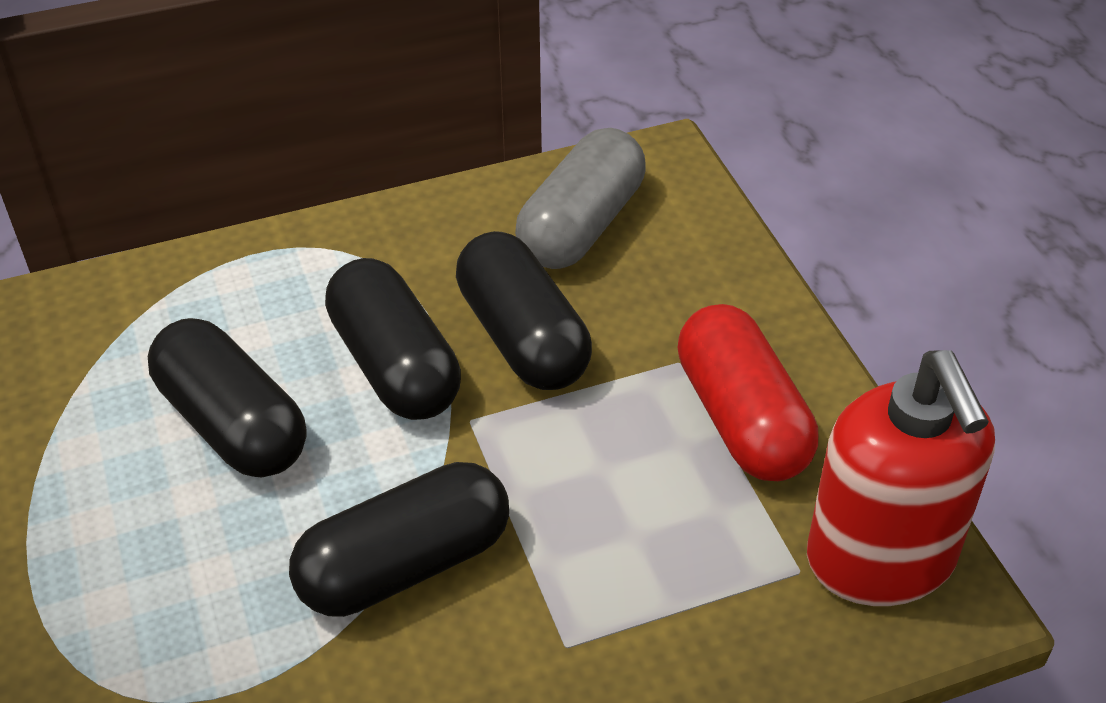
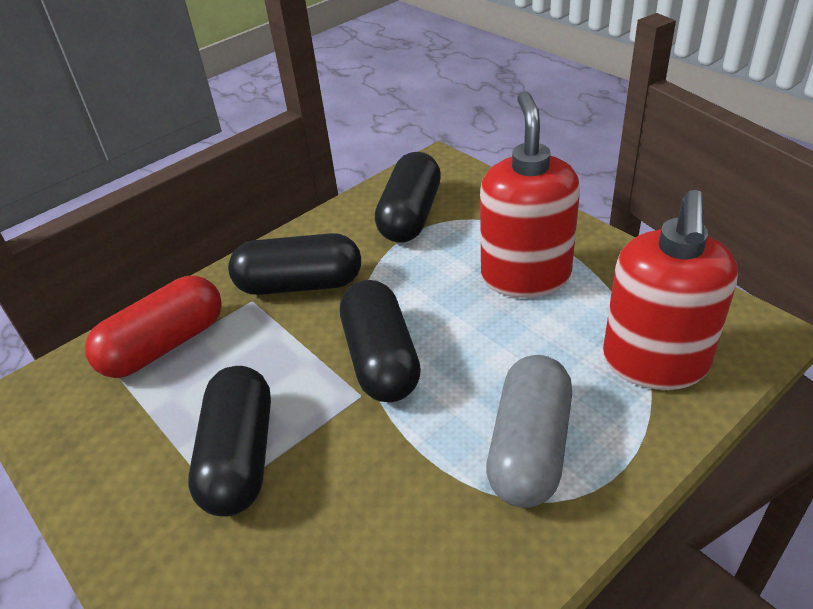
red soap dispenser: 1 -> 2

